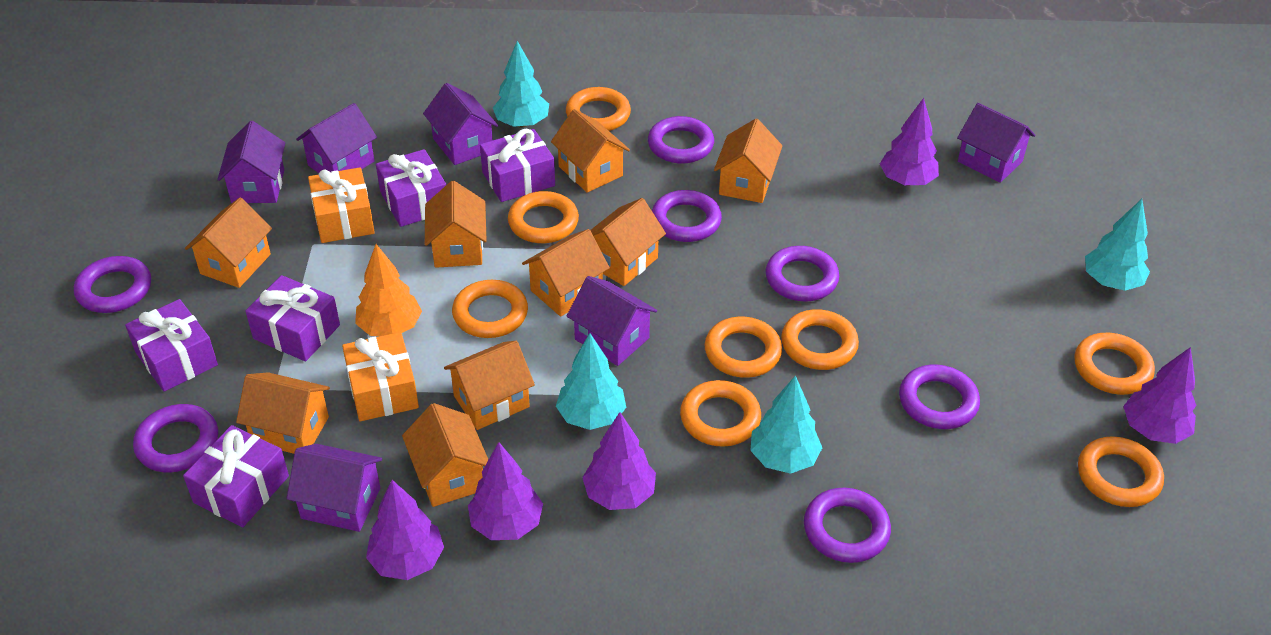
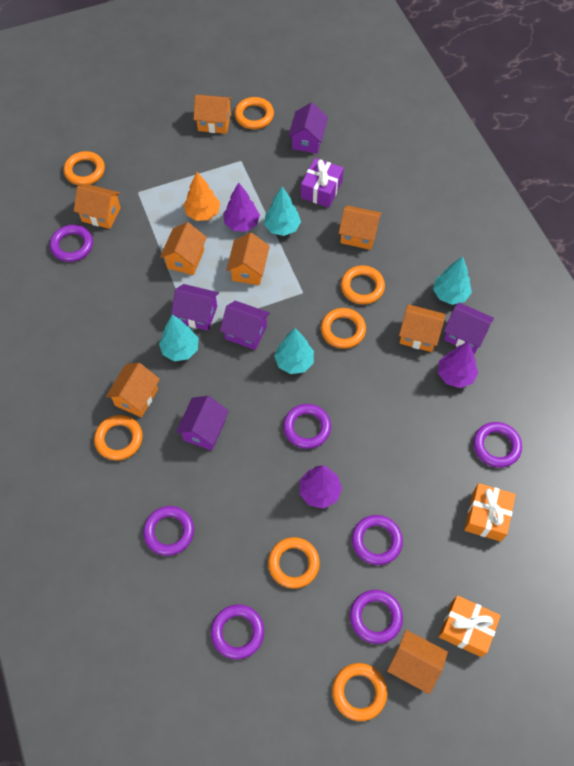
orange house: 9 -> 8
orange ring: 8 -> 7
purple gift: 5 -> 1
purple house: 6 -> 5
purple tree: 5 -> 3

